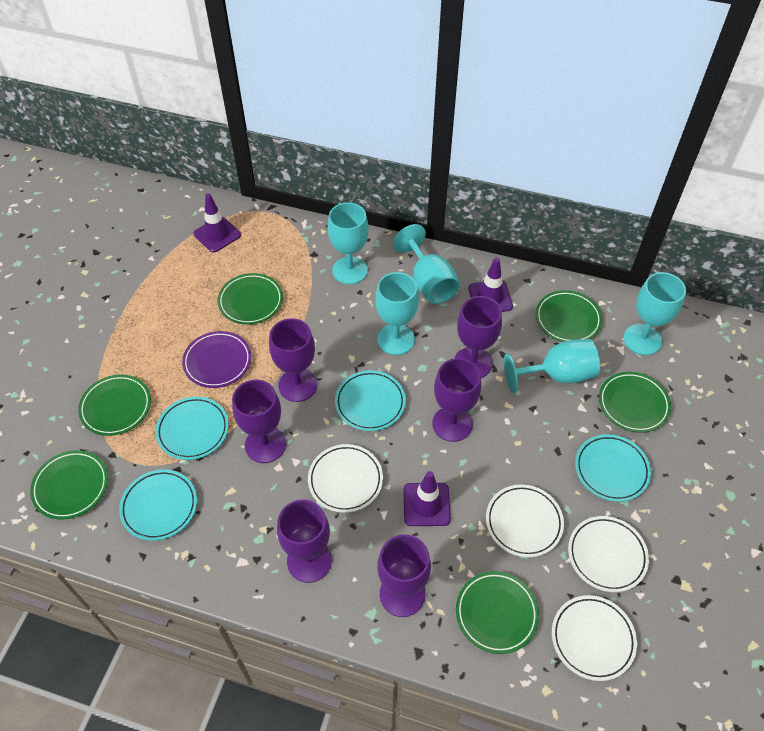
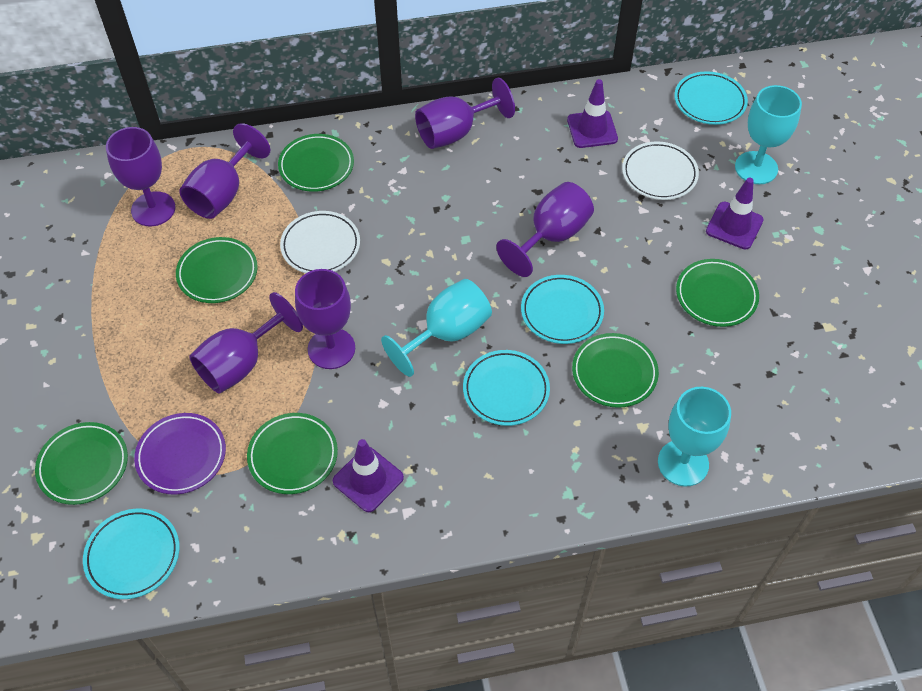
turquoise goblet: 5 -> 3
white plate: 4 -> 2

